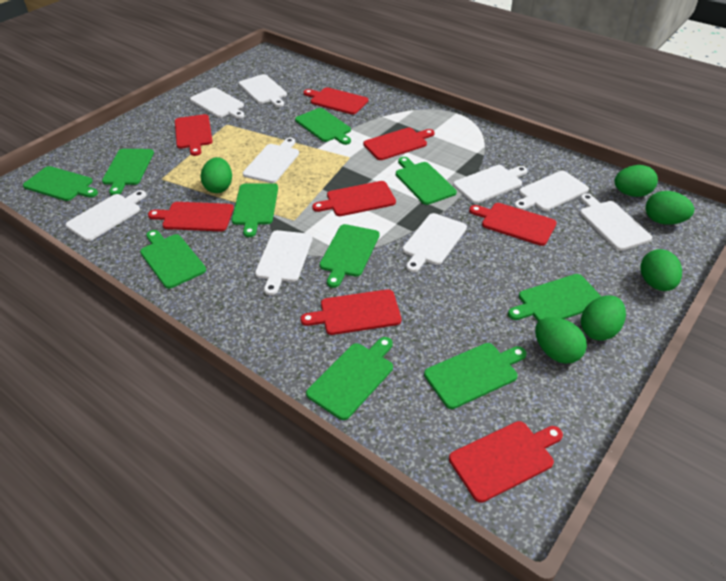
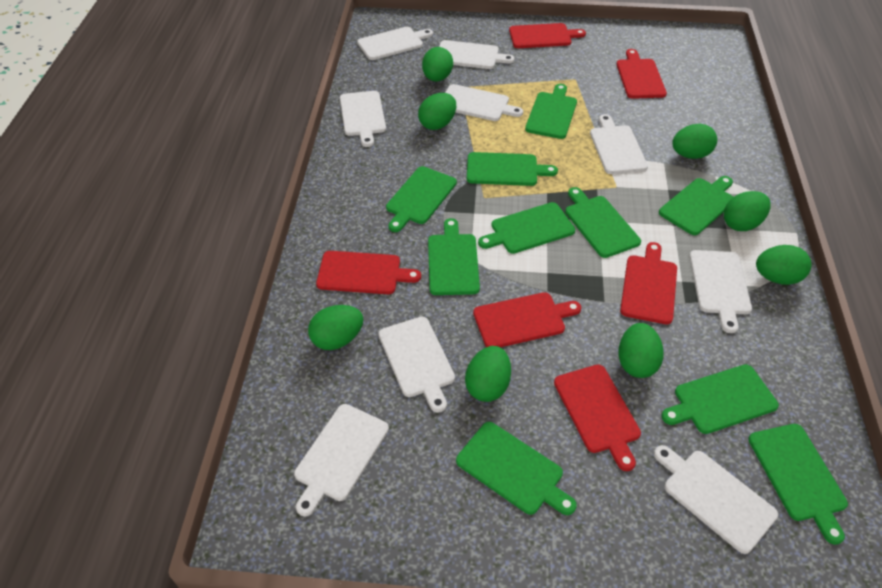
green egg: 6 -> 8
red cutting board: 8 -> 6

